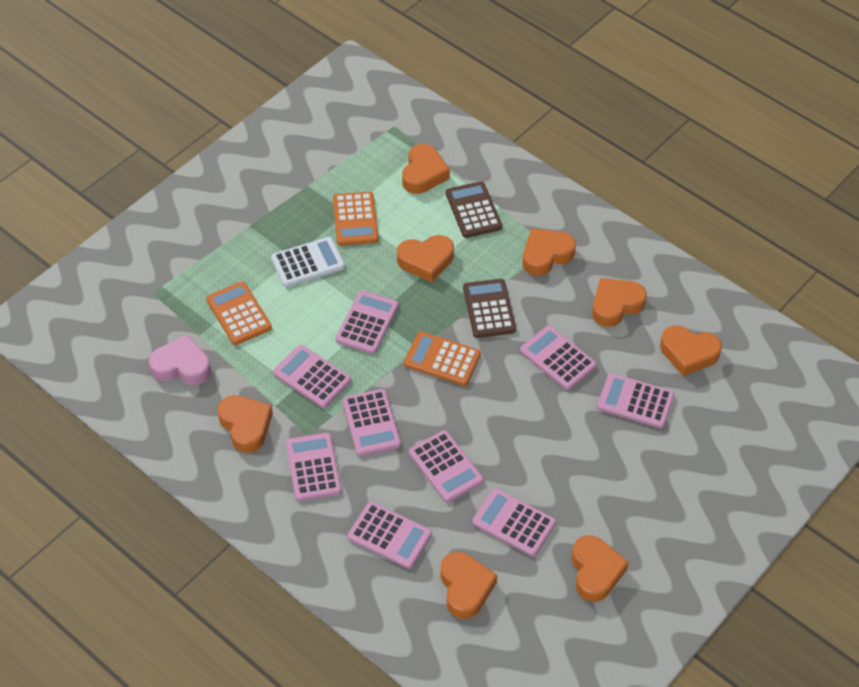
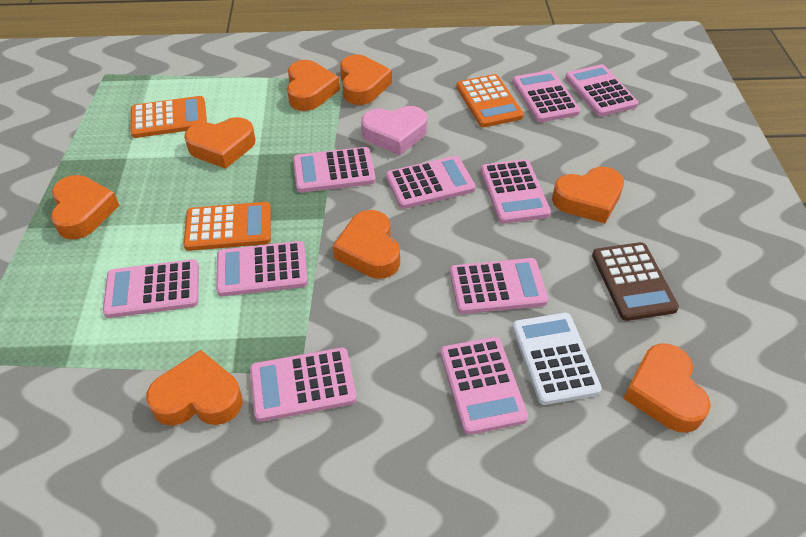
brown calculator: 2 -> 1
pink calculator: 9 -> 10

